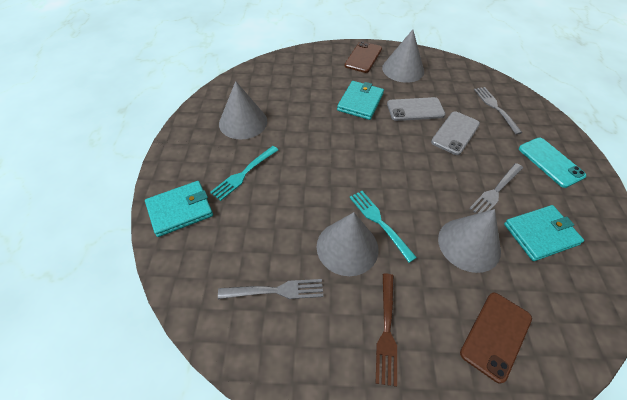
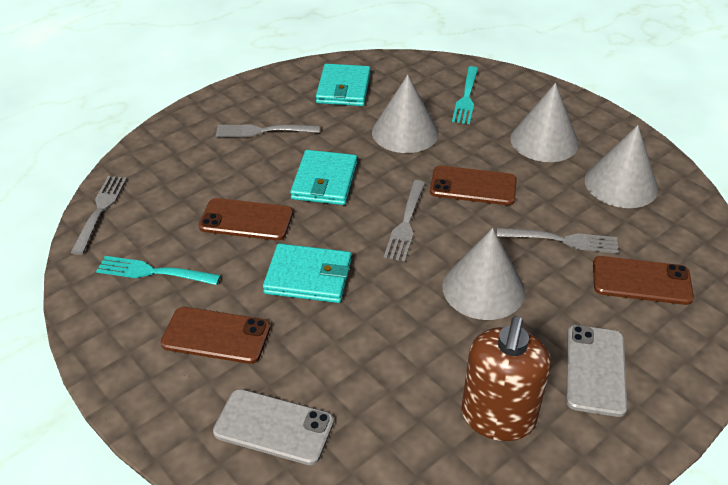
brown fork: 1 -> 0
brown phone: 2 -> 4
brown soap dispenser: 0 -> 1
grey fork: 3 -> 4
turquoise phone: 1 -> 0

